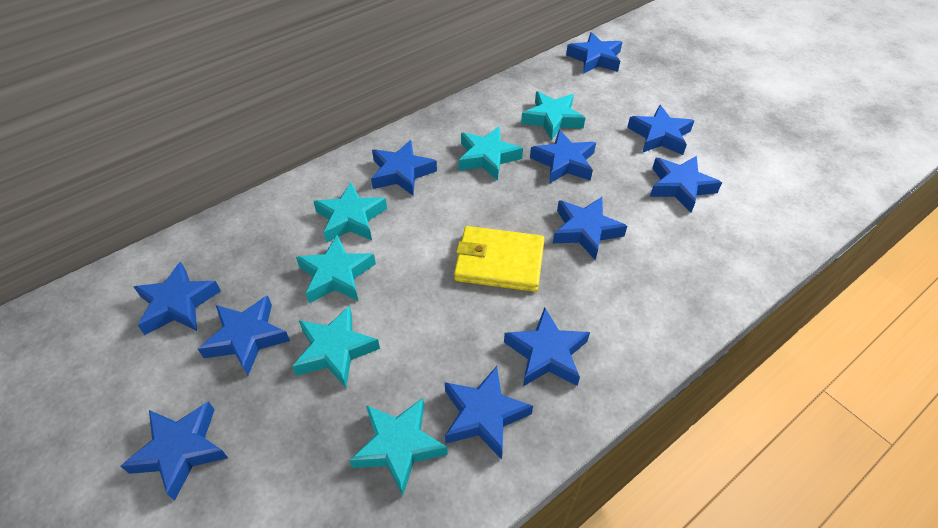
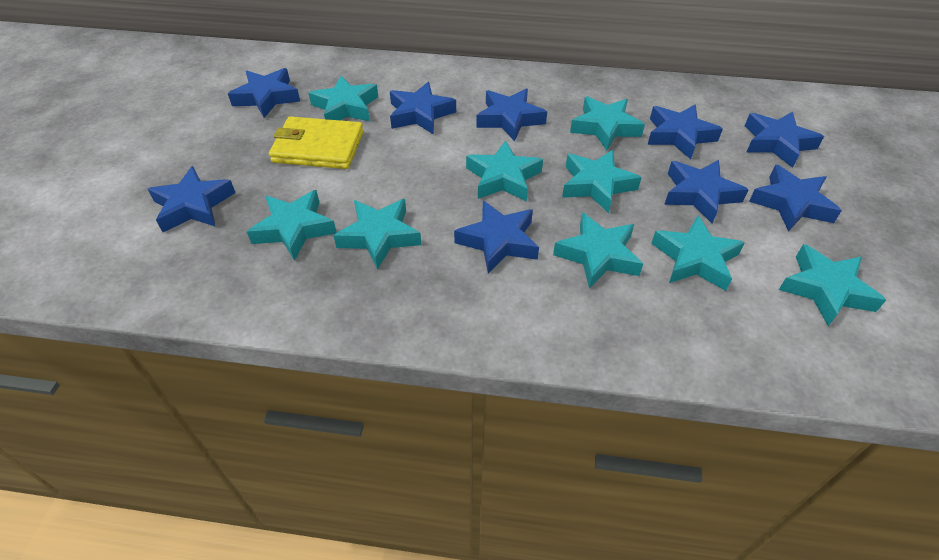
blue star: 11 -> 9
turquoise star: 6 -> 9

